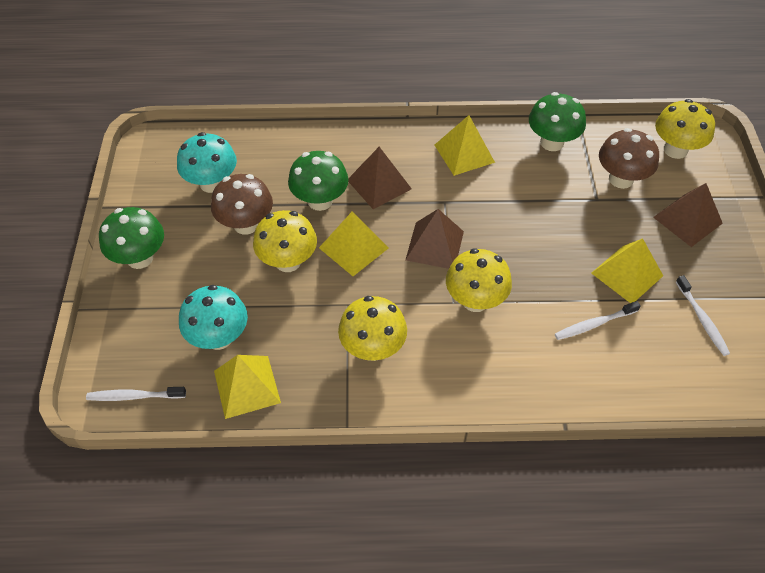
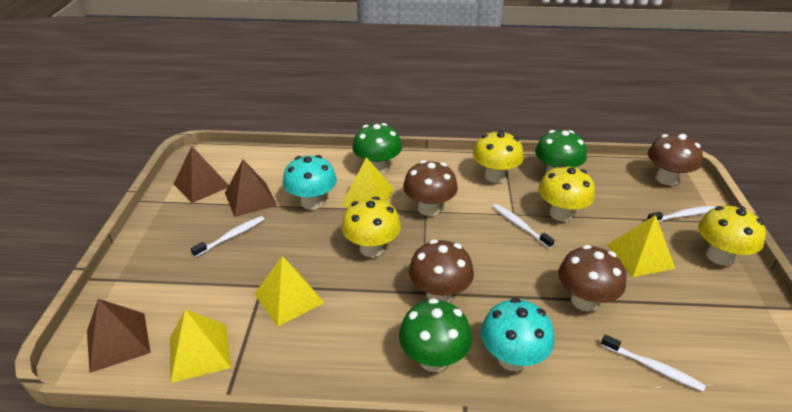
brown mushroom: 2 -> 4
white toothbrush: 3 -> 4

